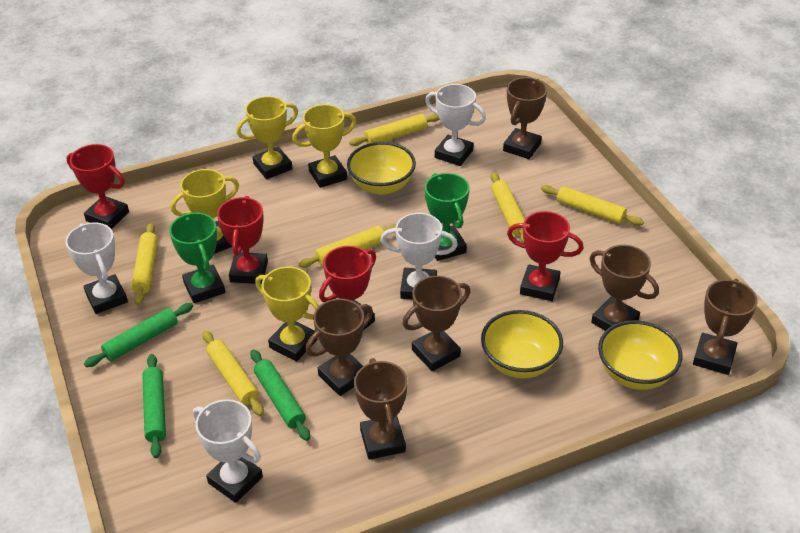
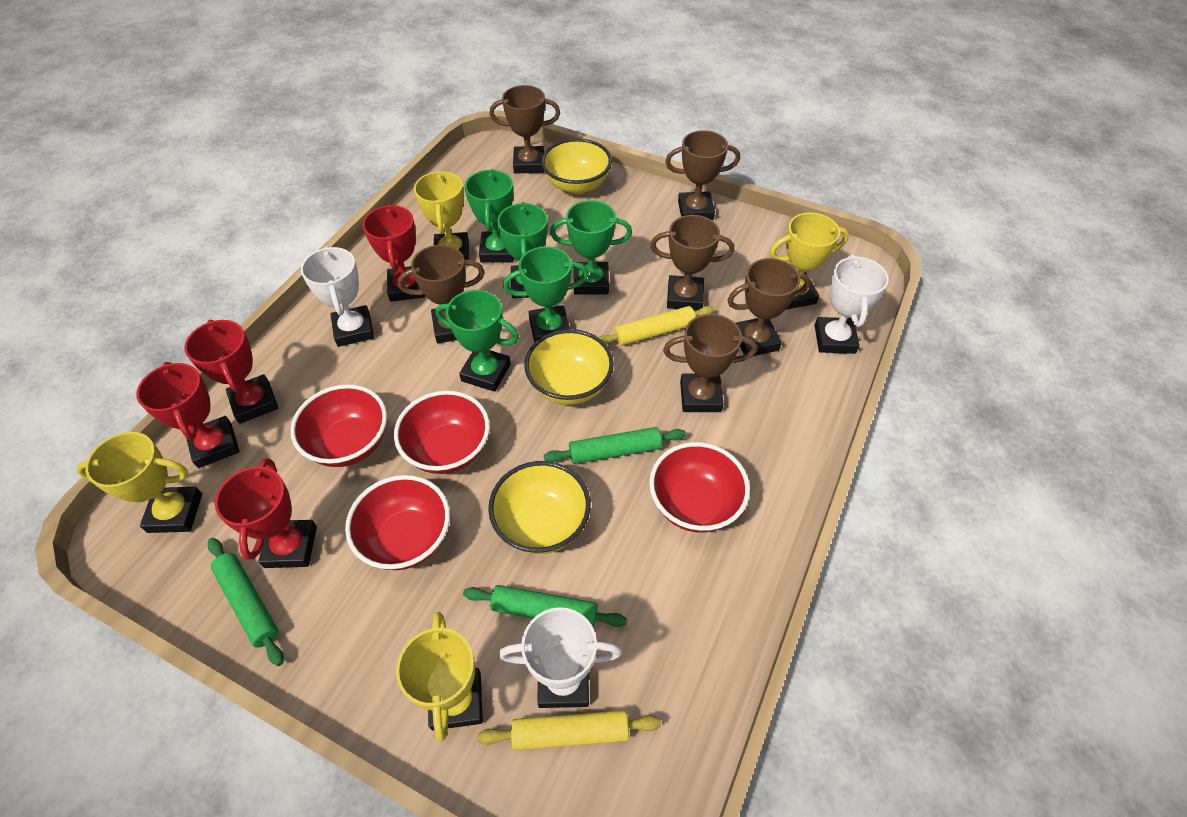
green trophy: 2 -> 5
red bowl: 0 -> 4
white trophy: 4 -> 3
yellow rolling pin: 6 -> 2

